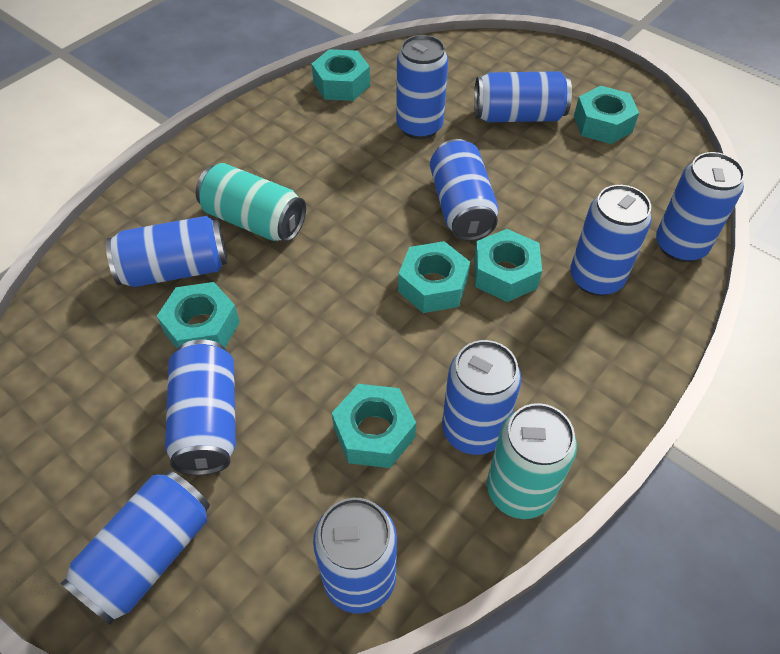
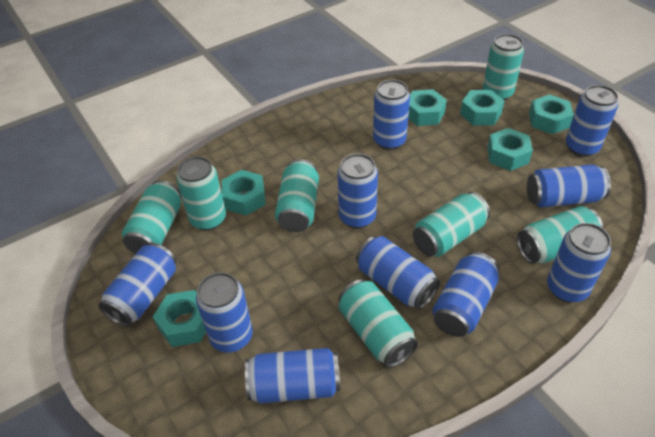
turquoise can: 2 -> 7

